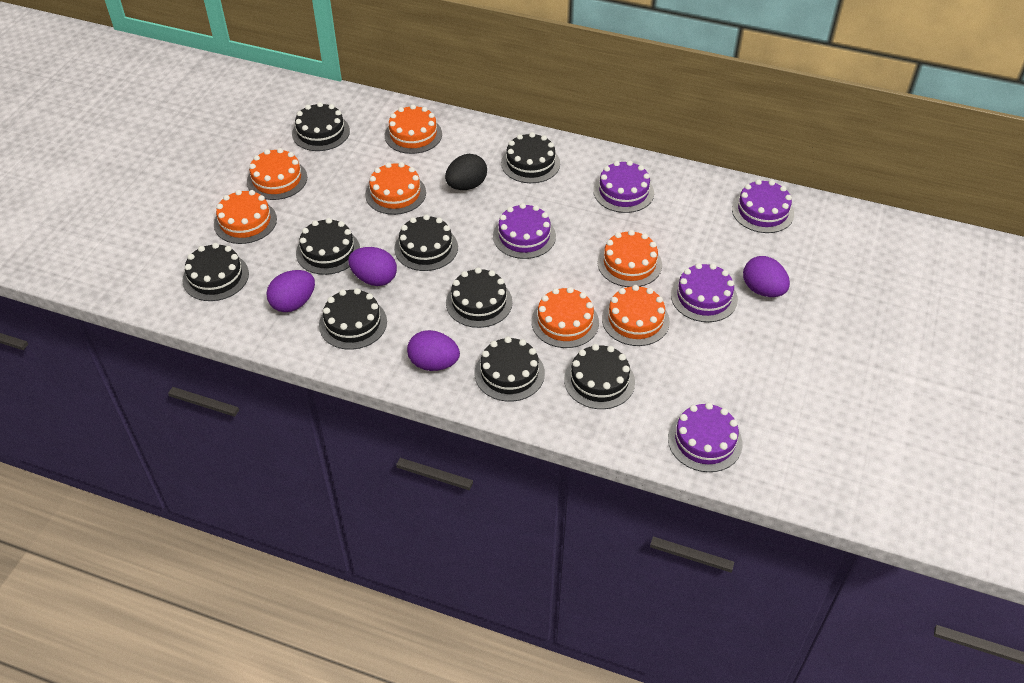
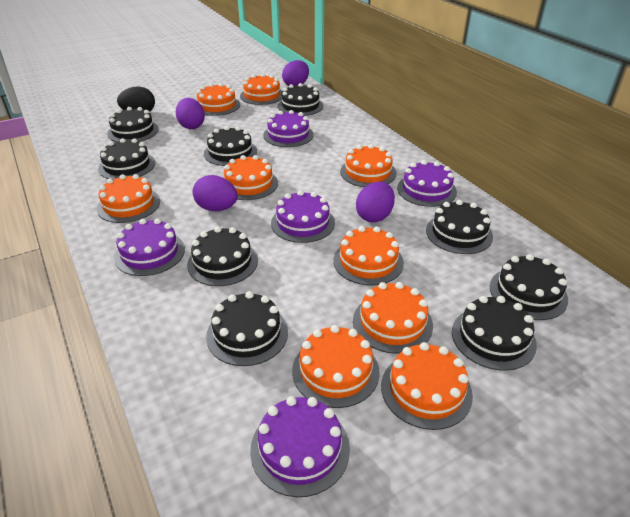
orange cake: 7 -> 9

